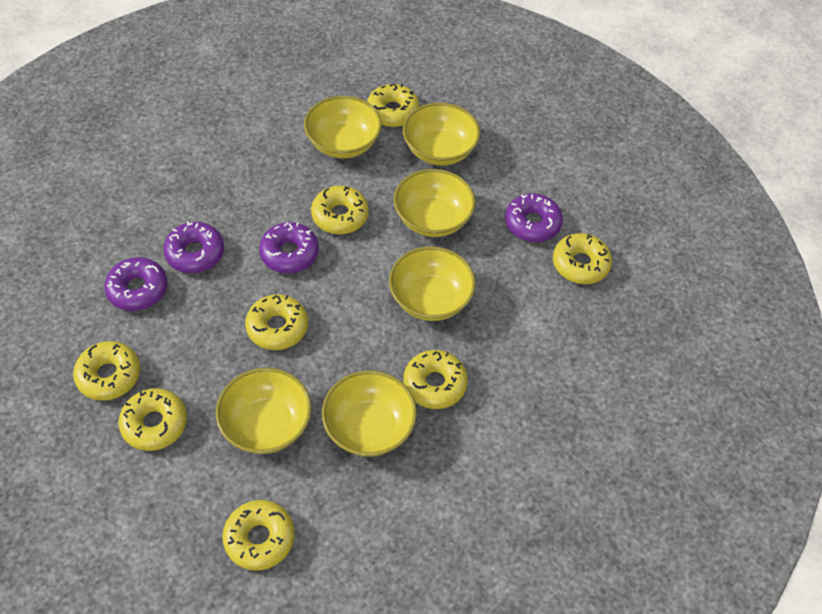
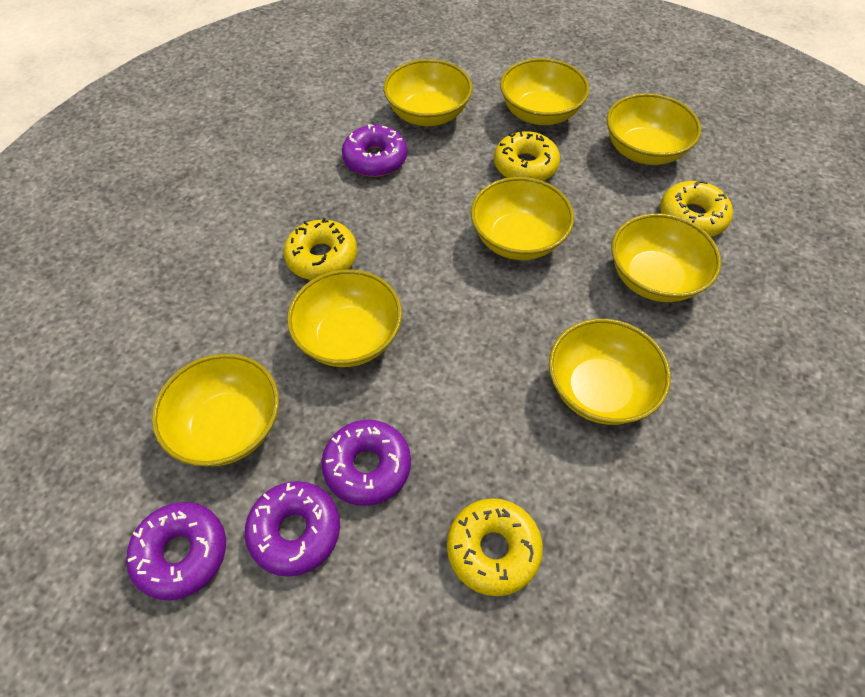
yellow bowl: 6 -> 8
yellow donut: 8 -> 4

